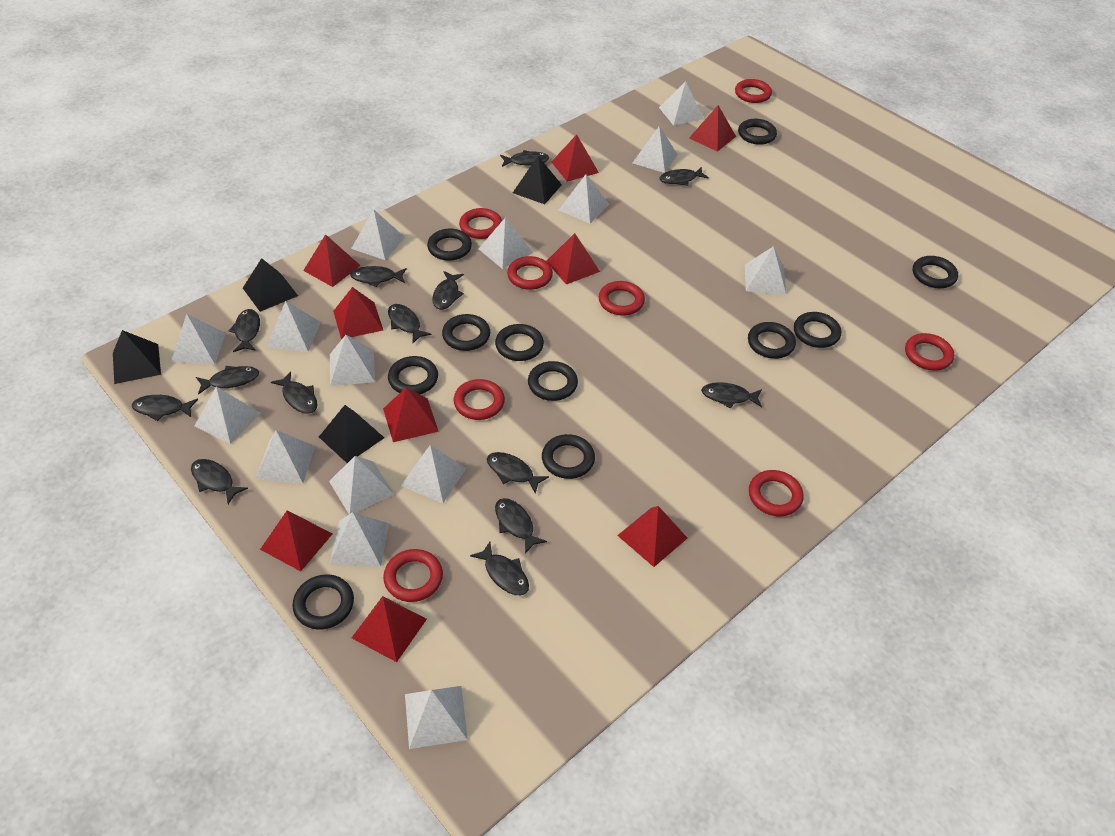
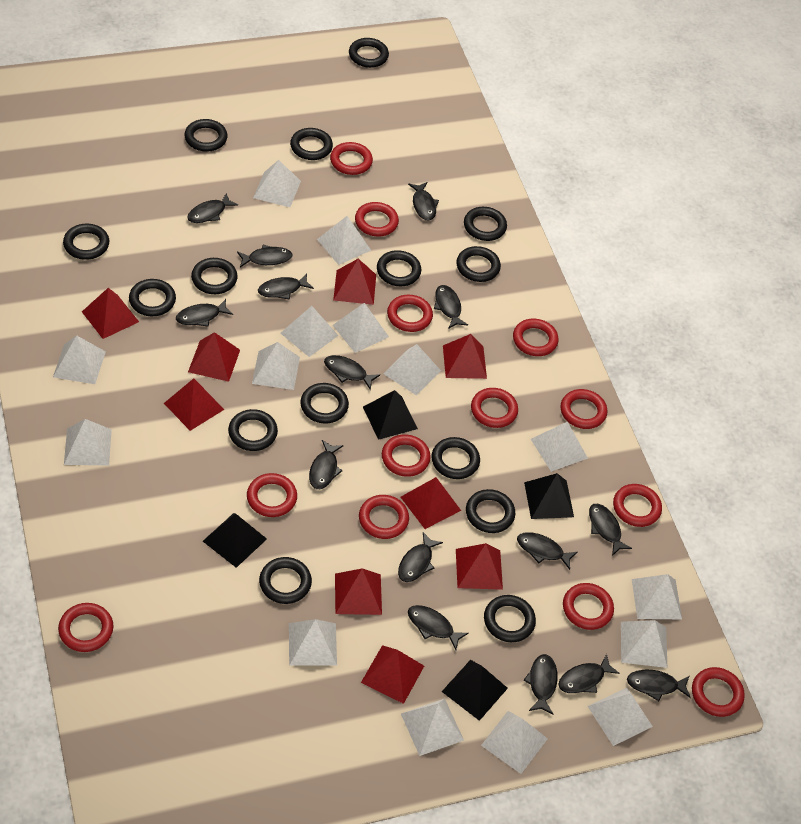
black fish: 14 -> 15
black ring: 11 -> 15
red ring: 8 -> 13

